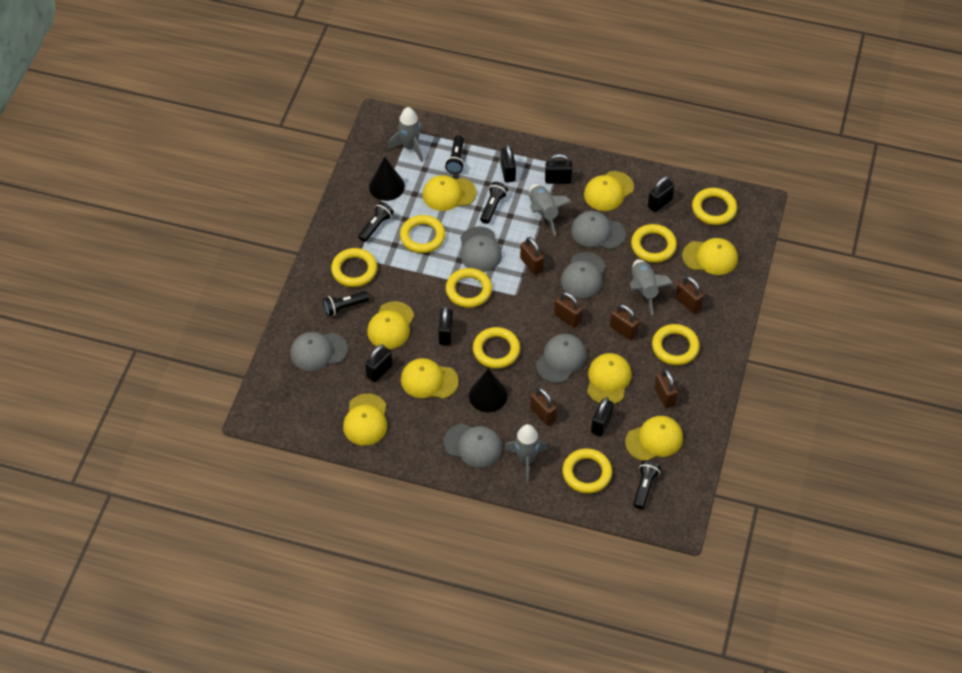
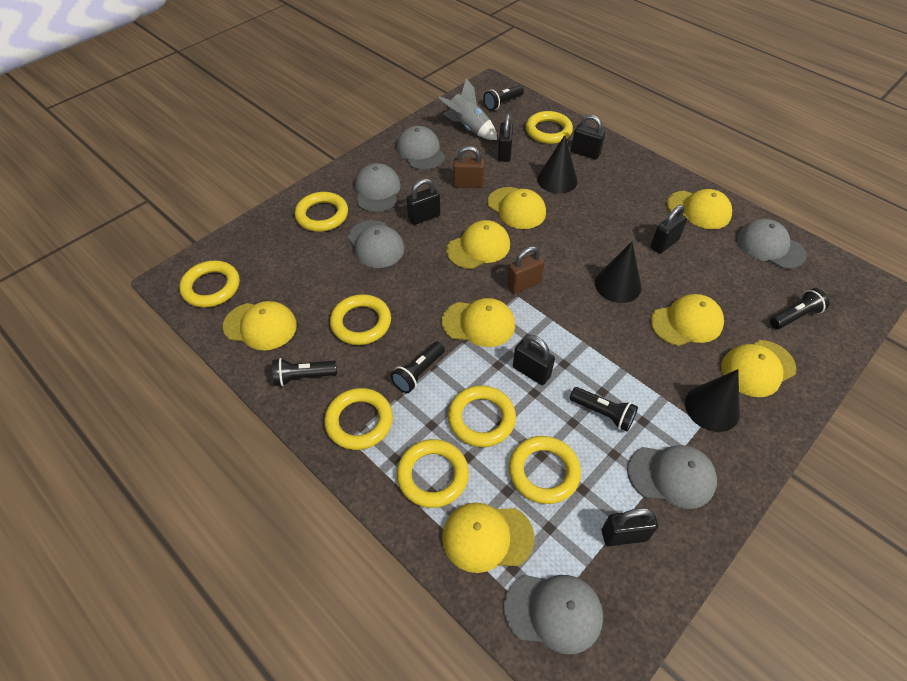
black cone: 2 -> 3
brown padlock: 6 -> 2
grey rocket: 4 -> 1

